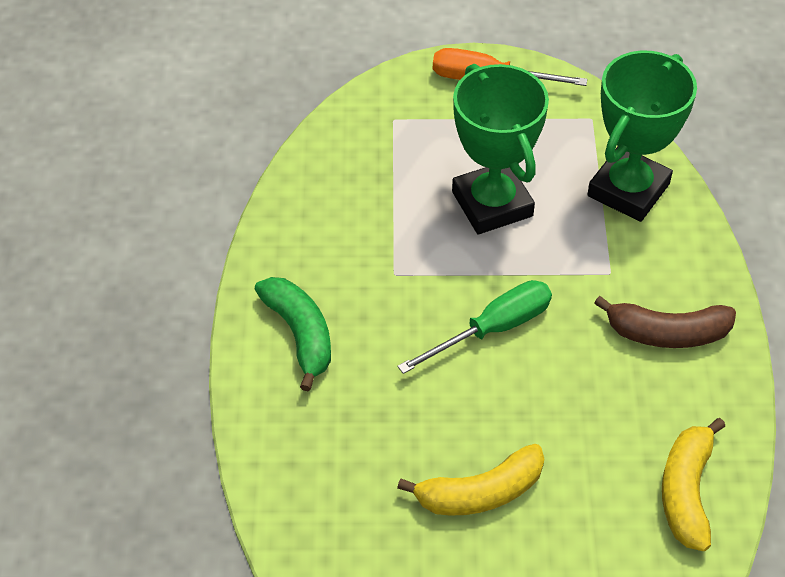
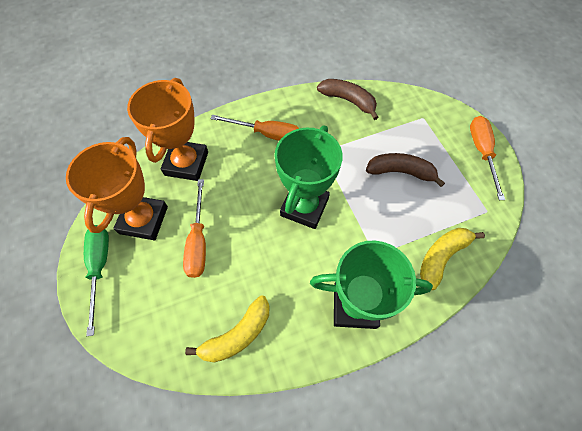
brown banana: 1 -> 2
green banana: 1 -> 0
orange screwdriver: 1 -> 3
orange trophy: 0 -> 2

